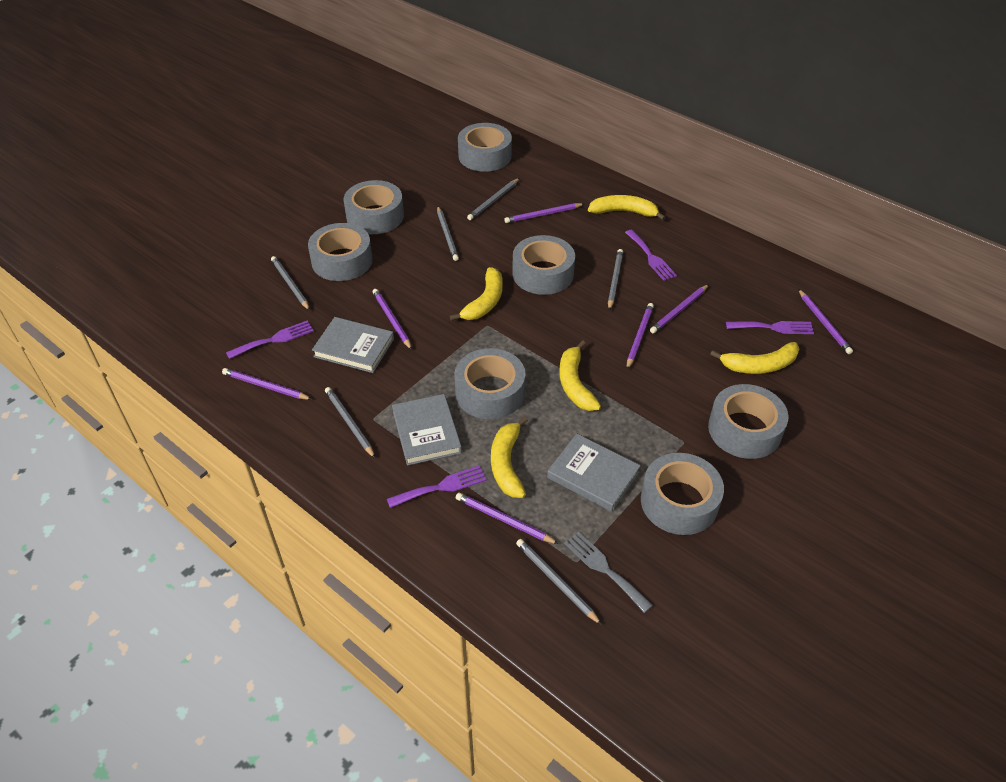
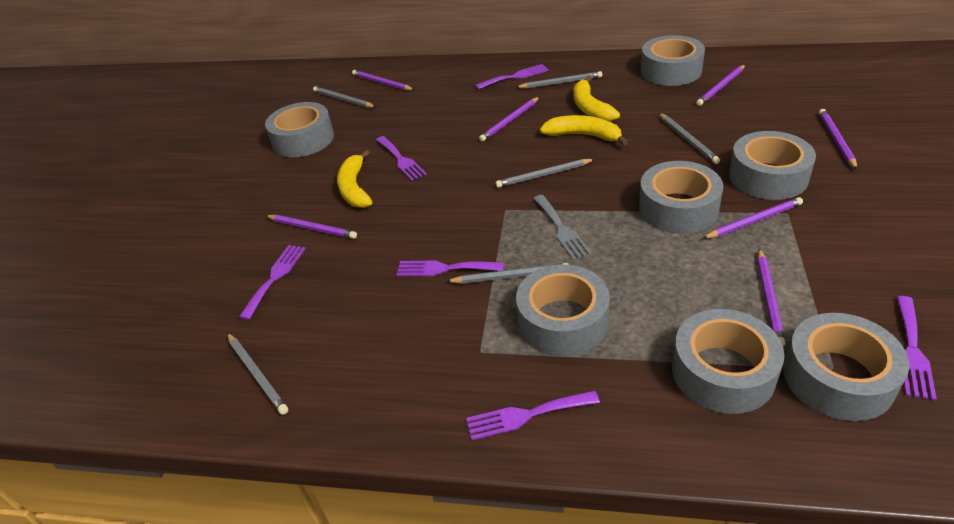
grey book: 3 -> 0
purple fork: 4 -> 6
yellow banana: 5 -> 3

